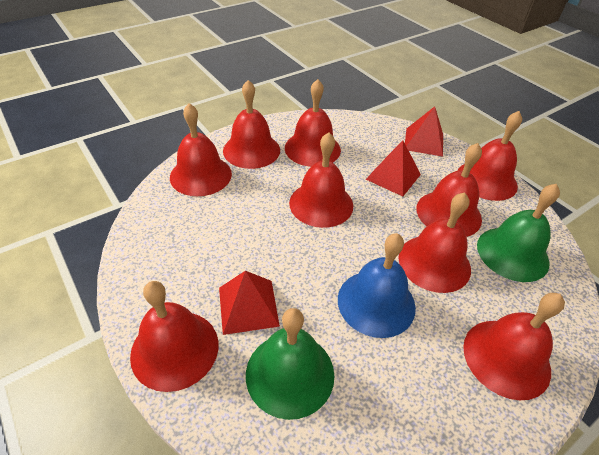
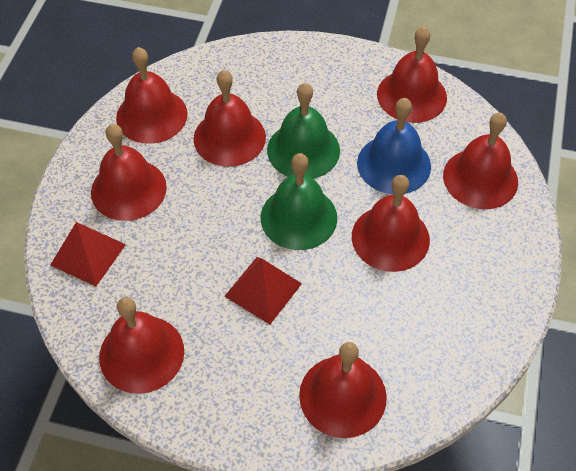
red bell: 9 -> 8
red pyramid: 3 -> 2

